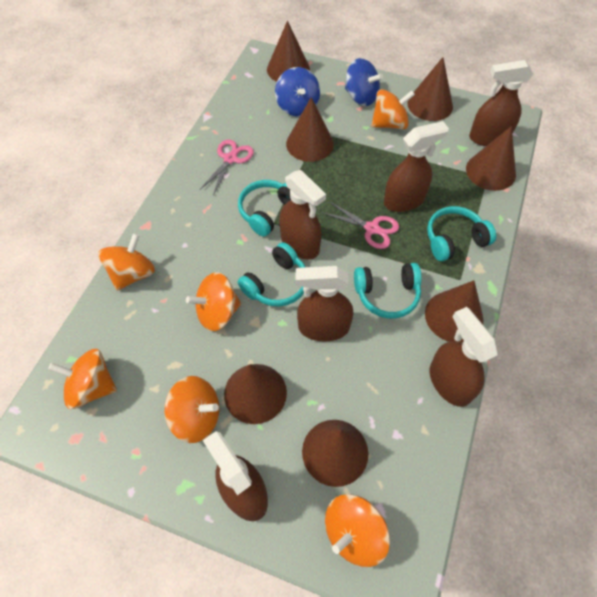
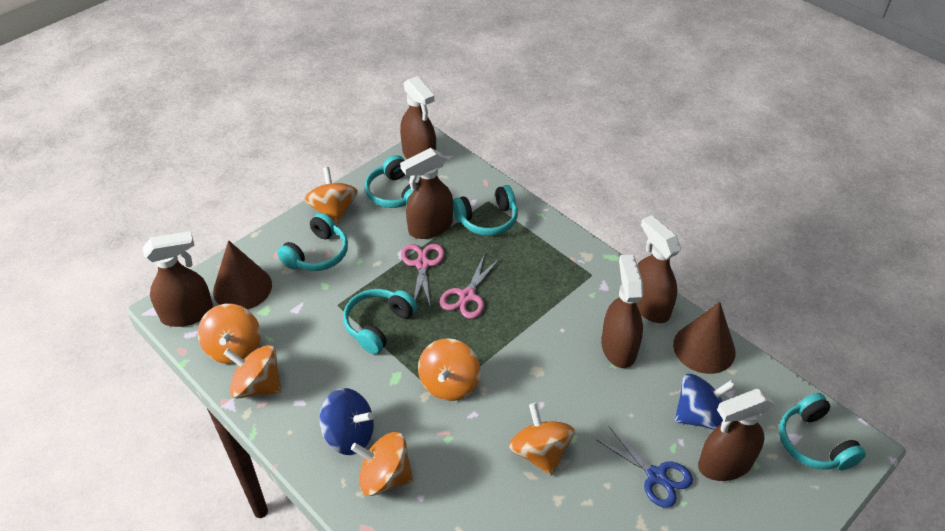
blue scissors: 0 -> 1
brown cone: 7 -> 2
turquoise headphones: 4 -> 5

